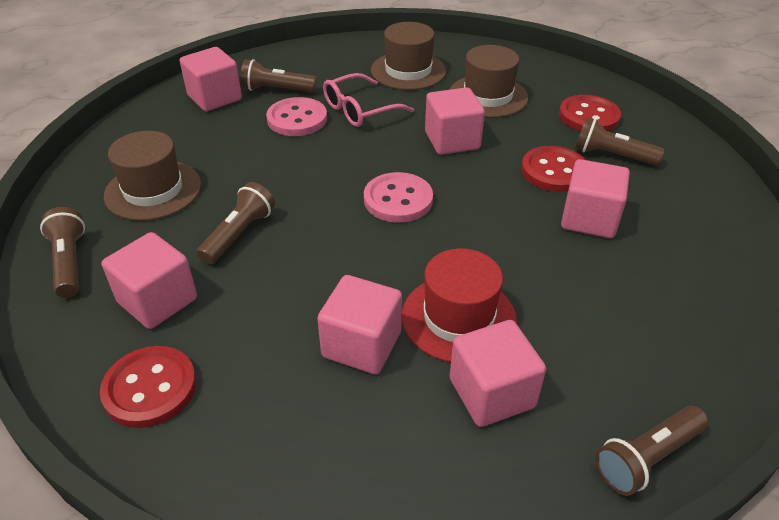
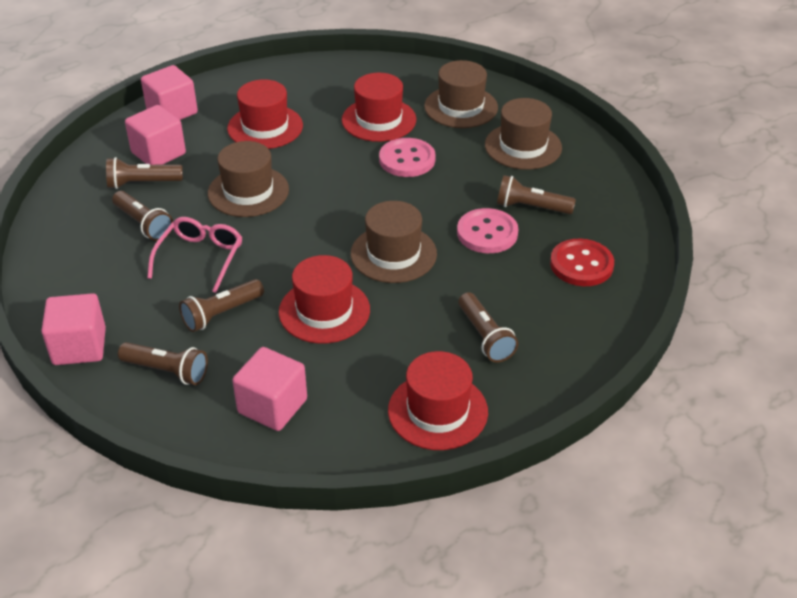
brown flashlight: 5 -> 6
brown hat: 3 -> 4
pink cube: 6 -> 4
red button: 3 -> 1
red hat: 1 -> 4

